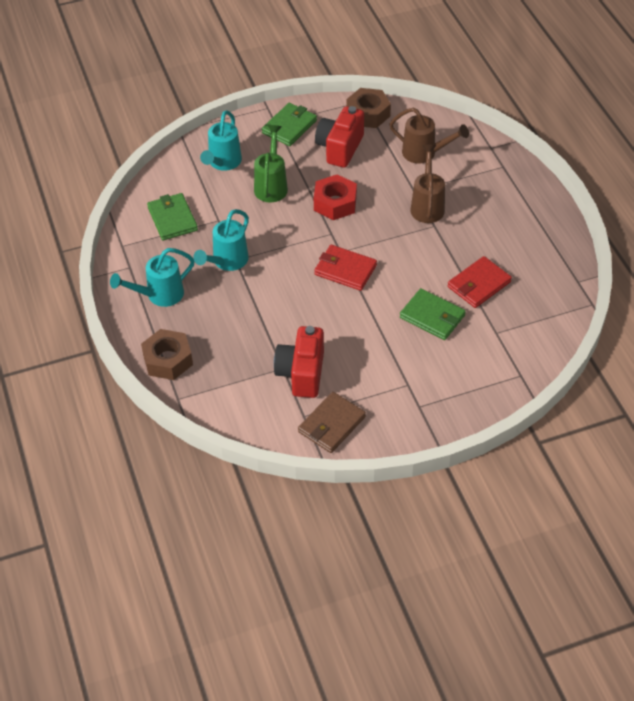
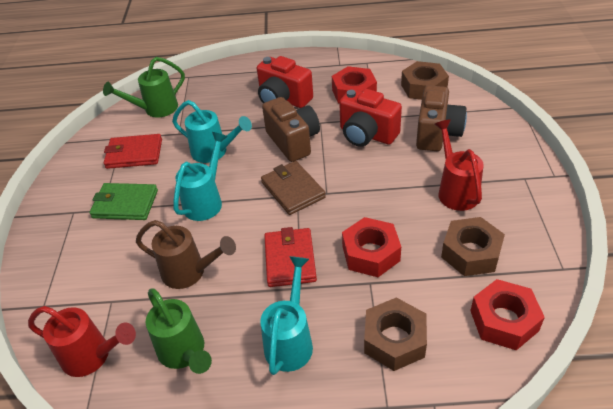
brown camera: 0 -> 2
brown nut: 2 -> 3
brown watering can: 2 -> 1
green wallet: 3 -> 1
green watering can: 1 -> 2
red nut: 1 -> 3
red watering can: 0 -> 2

